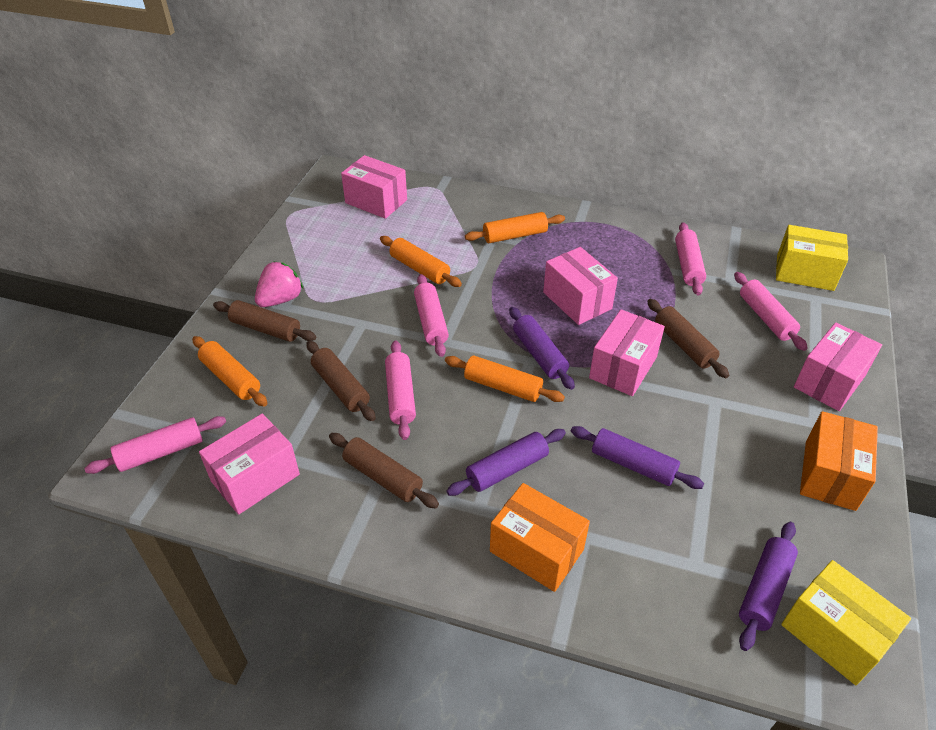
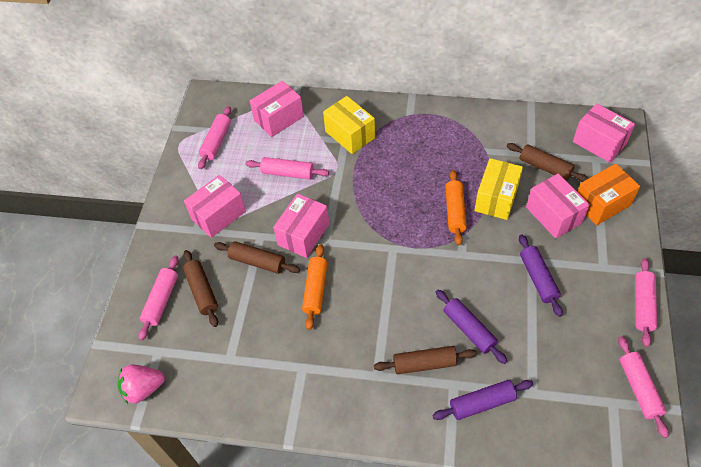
orange box: 2 -> 1
orange rolling pin: 4 -> 2
purple rolling pin: 4 -> 3

